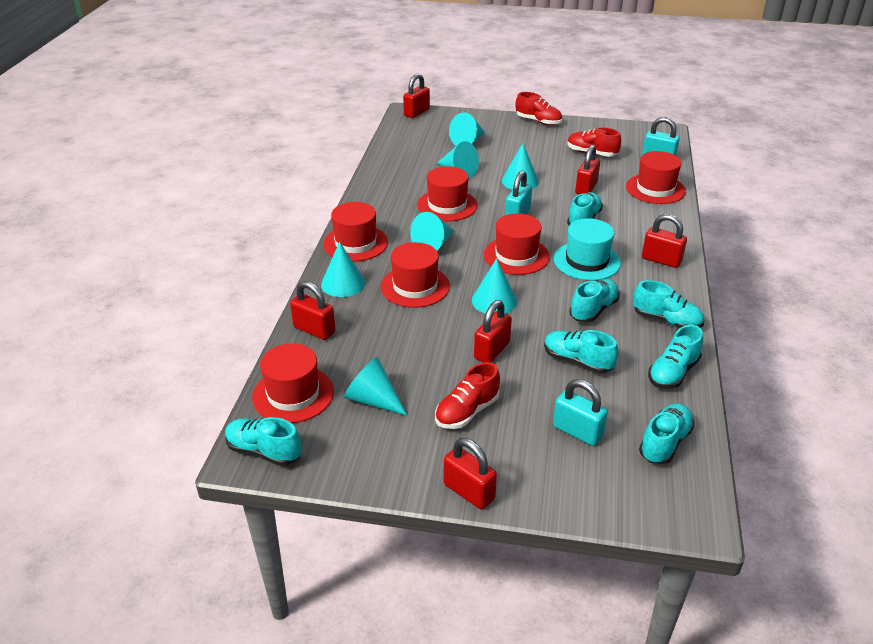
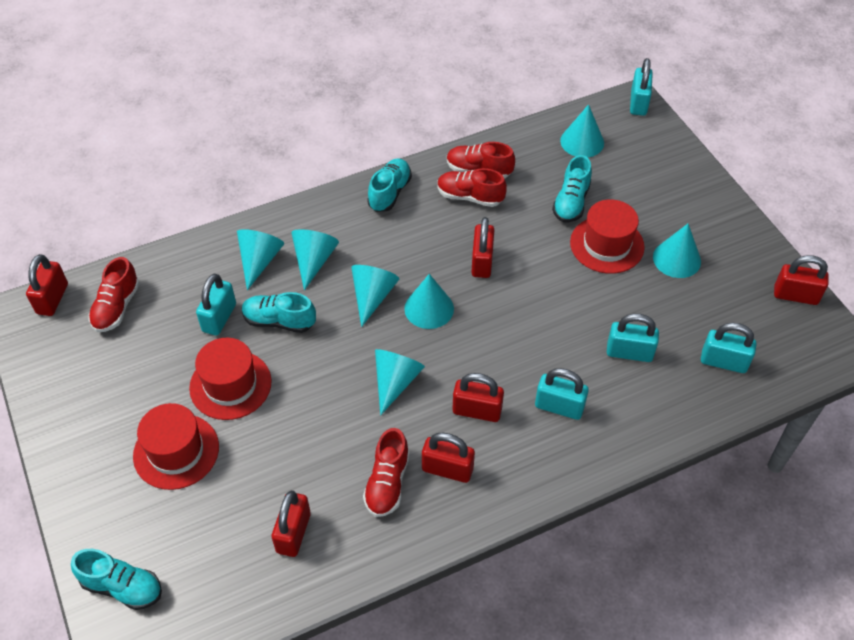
red hat: 6 -> 3
red shoe: 3 -> 4
turquoise hat: 1 -> 0
turquoise padlock: 3 -> 5
turquoise shoe: 7 -> 4

